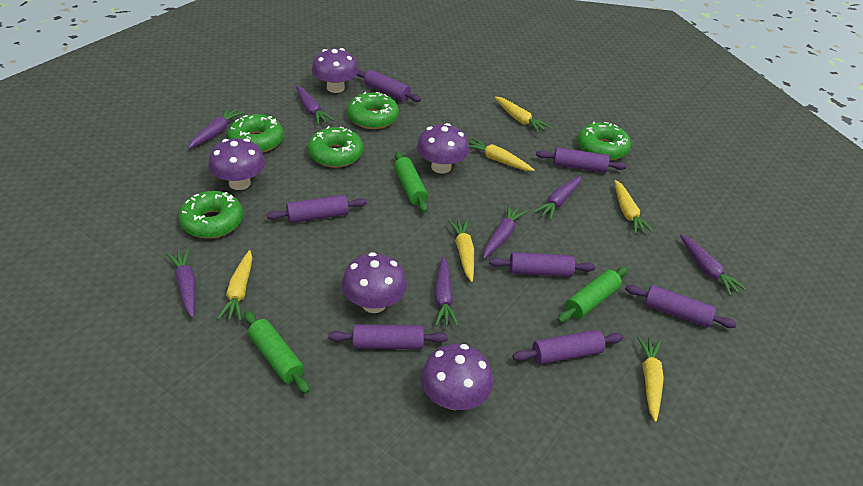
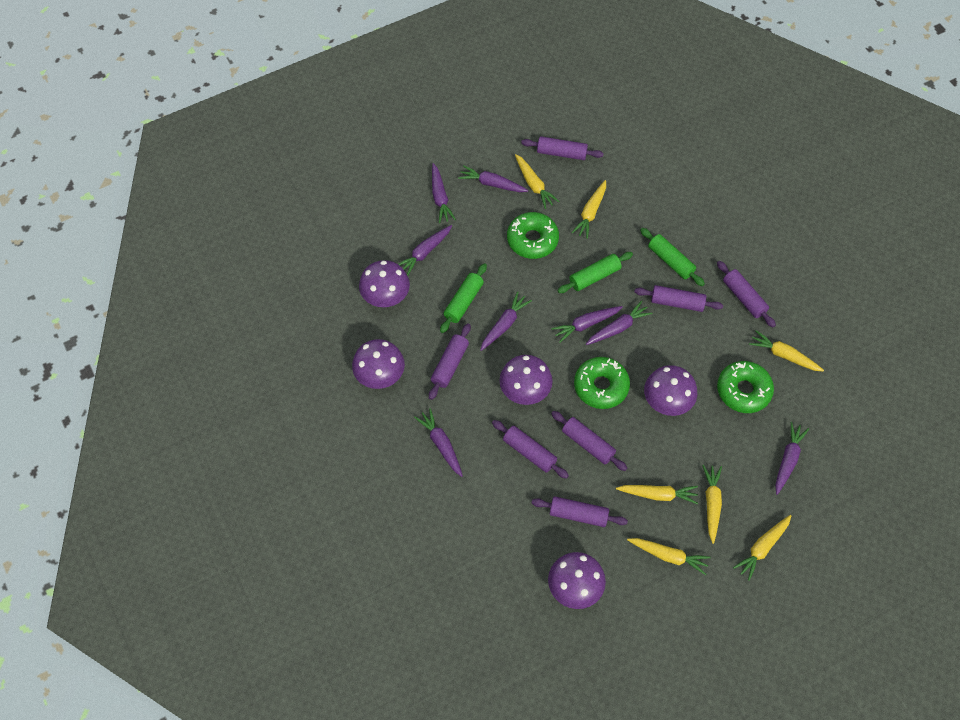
green donut: 5 -> 3
purple carrot: 7 -> 8
yellow carrot: 6 -> 7

